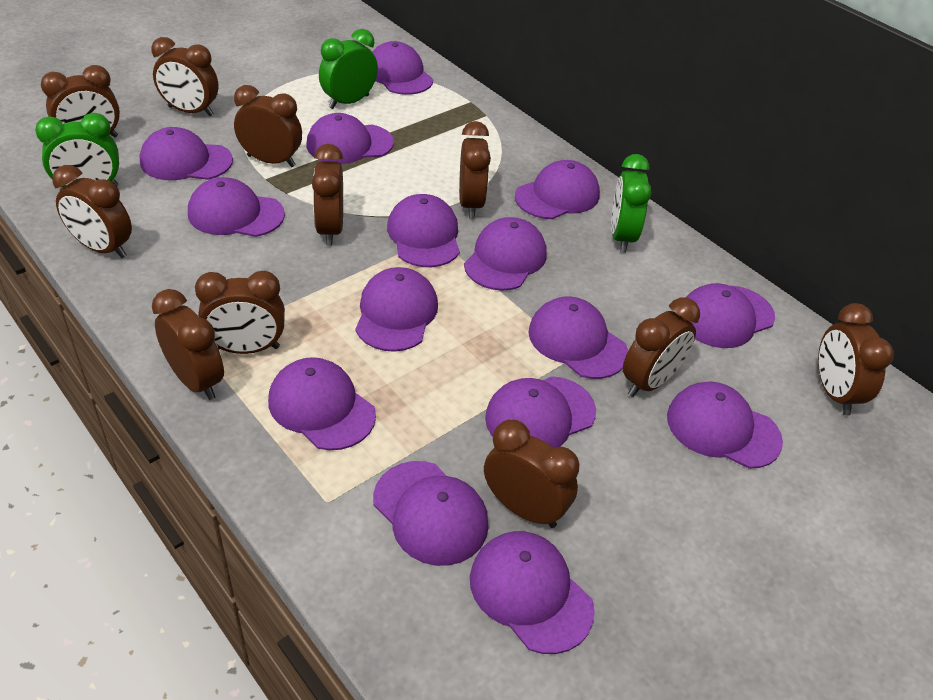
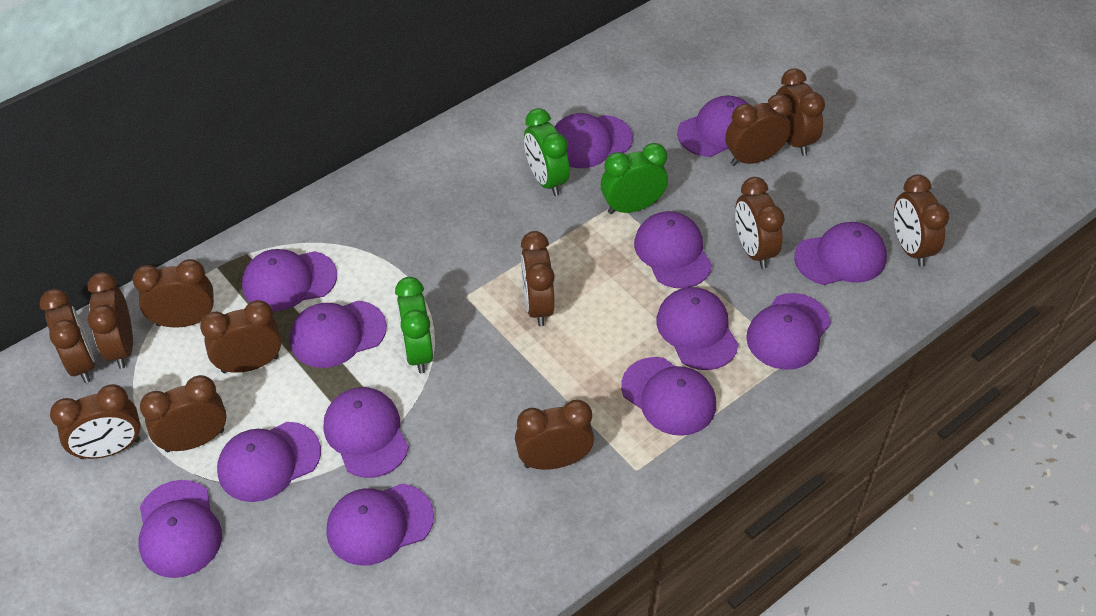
brown clock: 11 -> 12
purple cap: 15 -> 13

